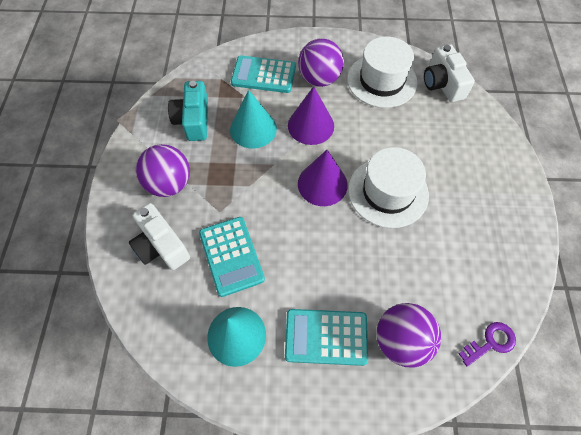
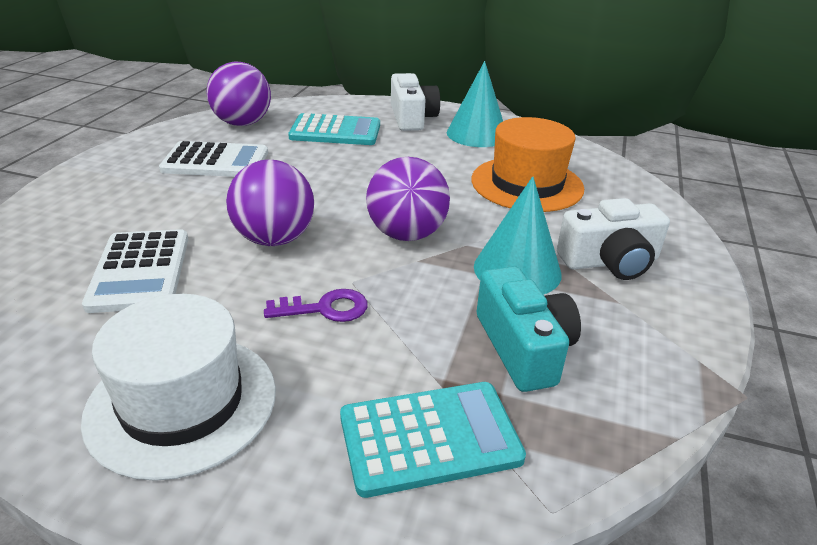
orange hat: 0 -> 1
purple cone: 2 -> 0
turquoise calculator: 3 -> 2
white calculator: 0 -> 2
white hat: 2 -> 1

